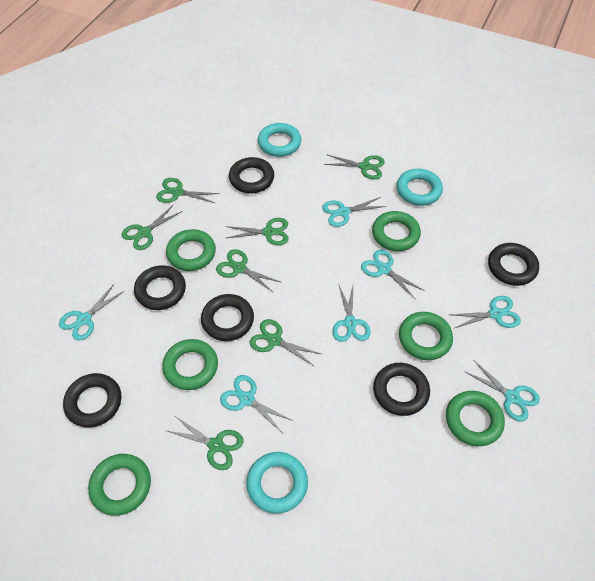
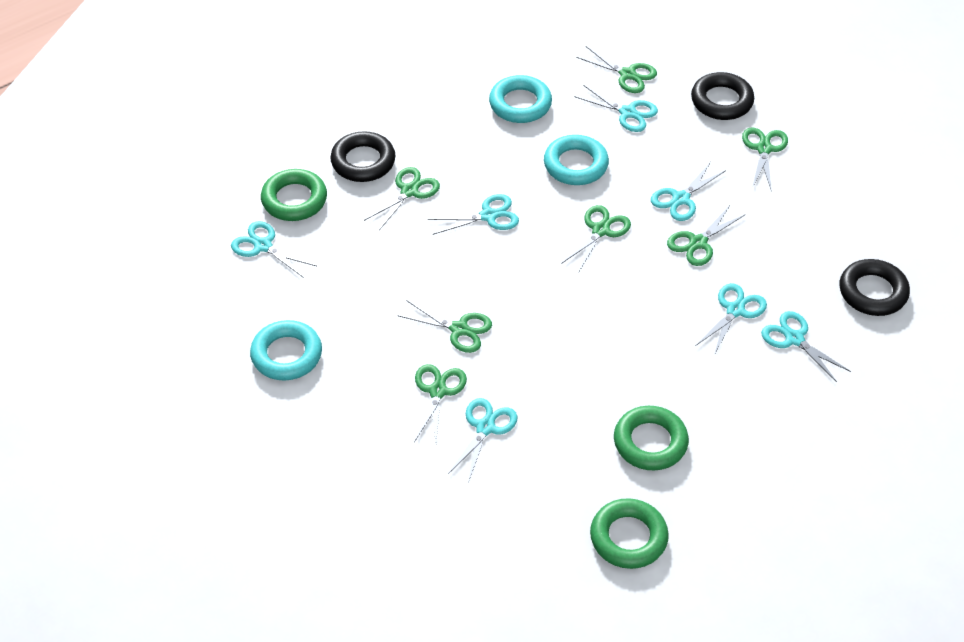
black ring: 6 -> 3
green ring: 6 -> 3

